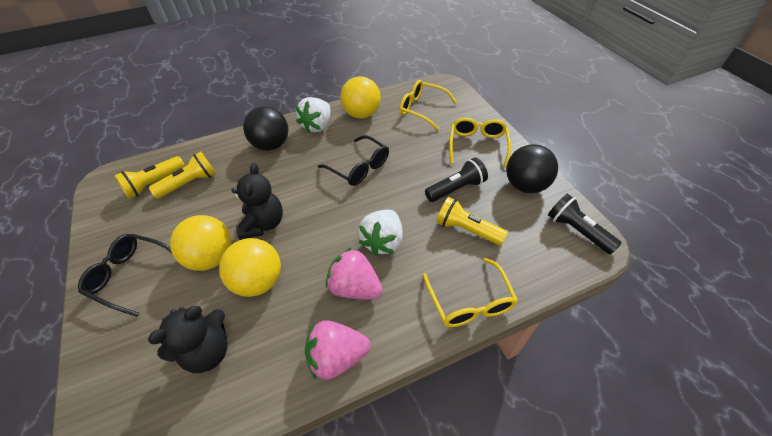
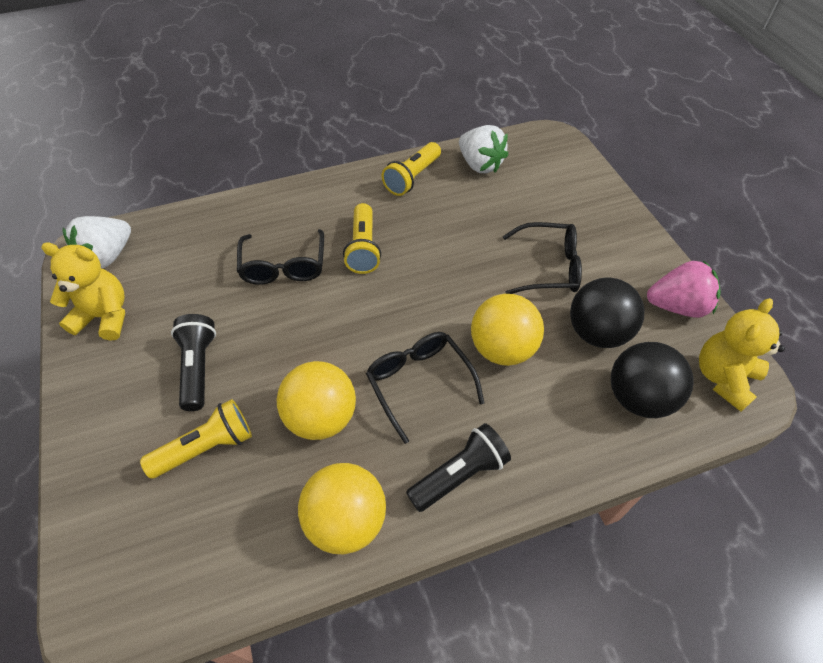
black glasses: 2 -> 3
black teddy bear: 2 -> 0
pink strawberry: 2 -> 1
yellow glasses: 3 -> 0
yellow teddy bear: 0 -> 2

